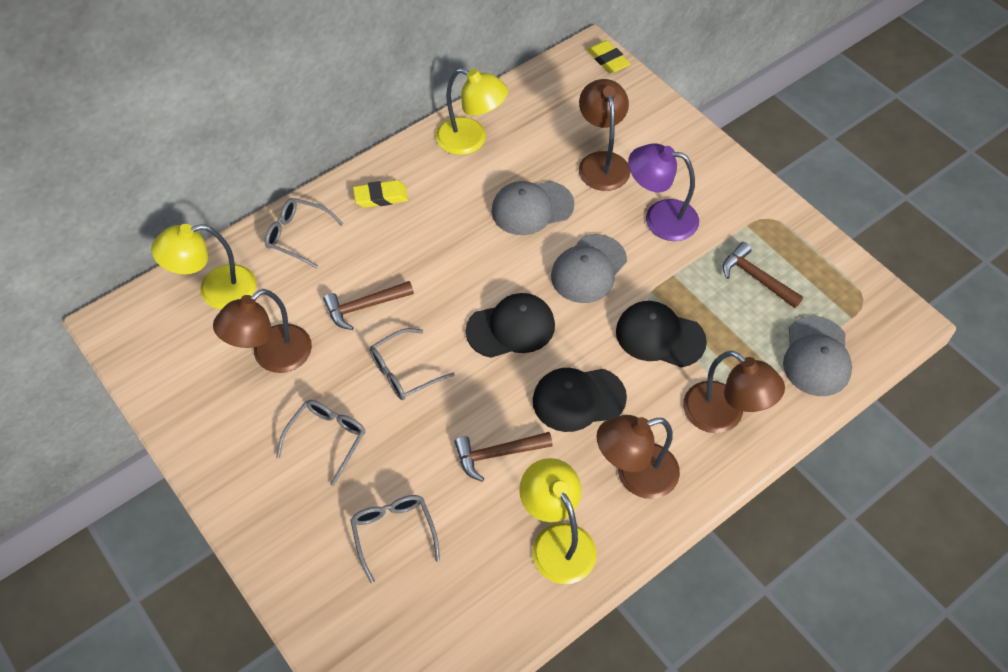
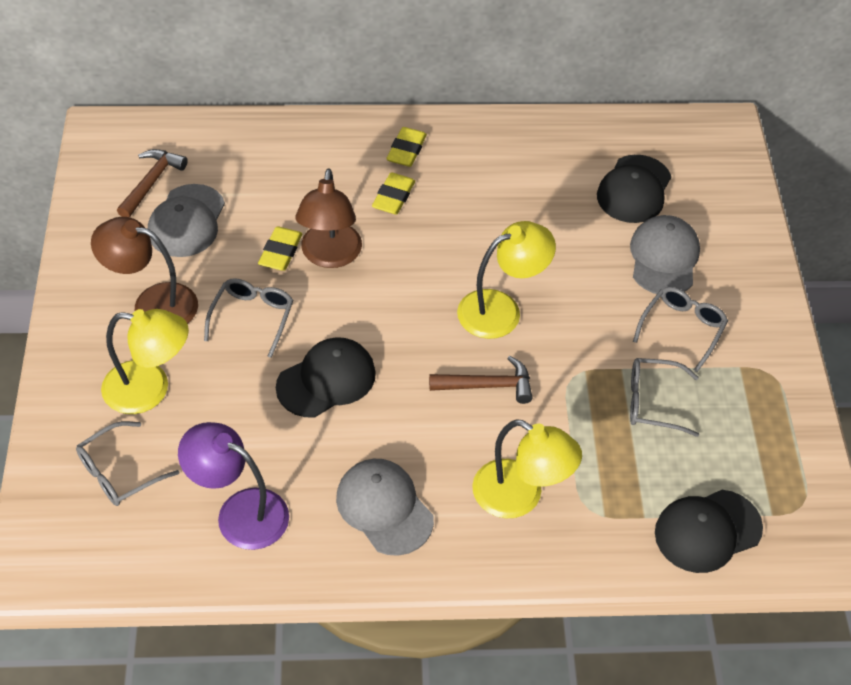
brown hammer: 3 -> 2
brown lamp: 4 -> 2
yellow eraser: 2 -> 3

